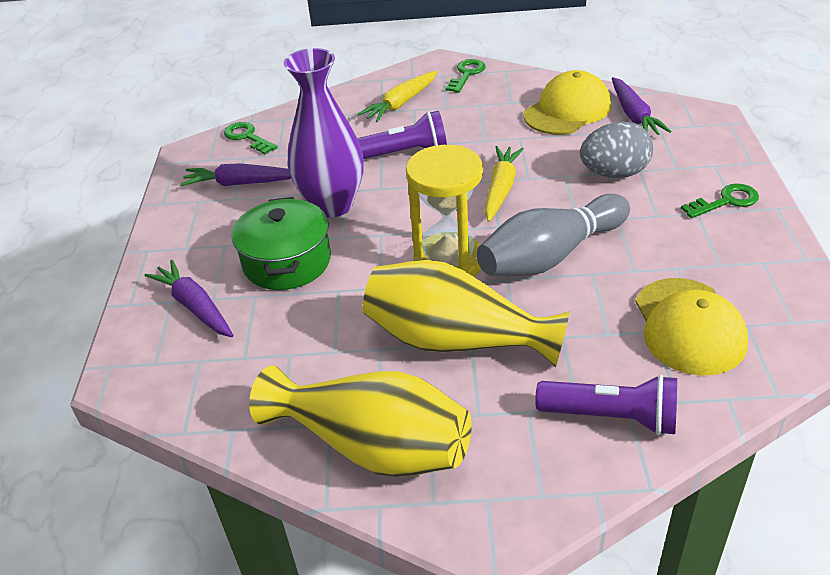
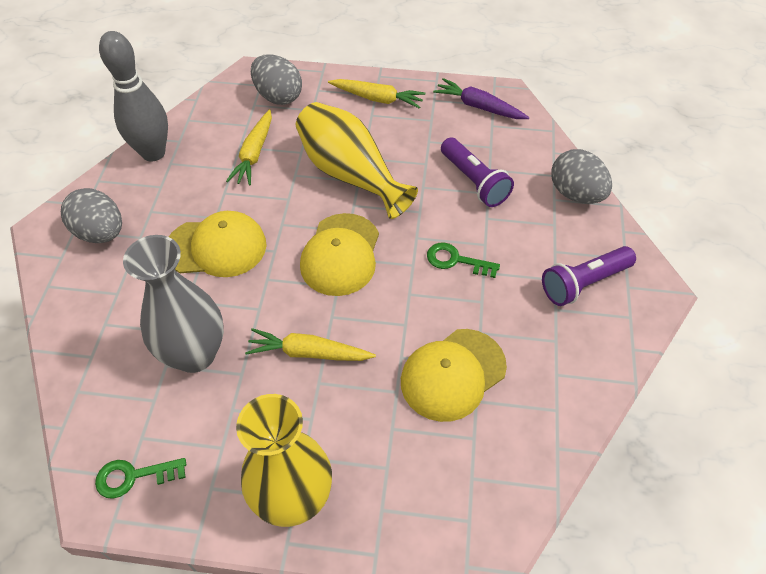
green key: 3 -> 2
green pot: 1 -> 0
grey egg: 1 -> 3
grey vase: 0 -> 1
purple carrot: 3 -> 1
purple vase: 1 -> 0
yellow cap: 2 -> 3
yellow carrot: 2 -> 3
yellow hourglass: 1 -> 0

